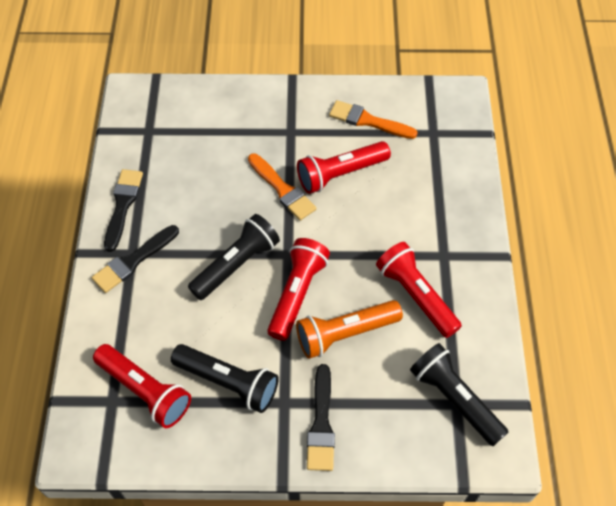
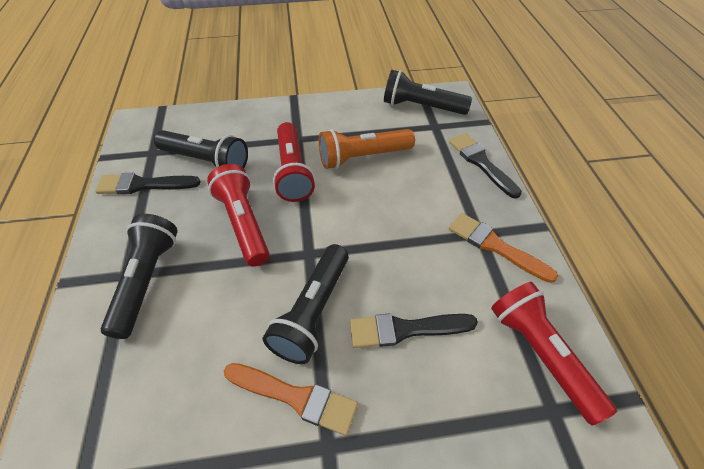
black flashlight: 3 -> 4
red flashlight: 4 -> 3

